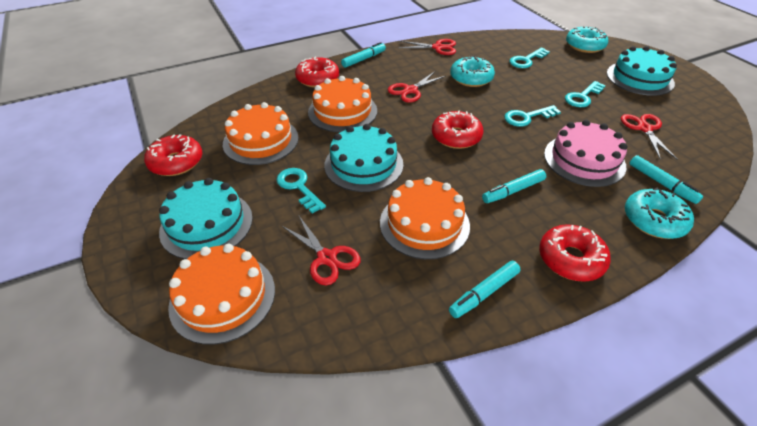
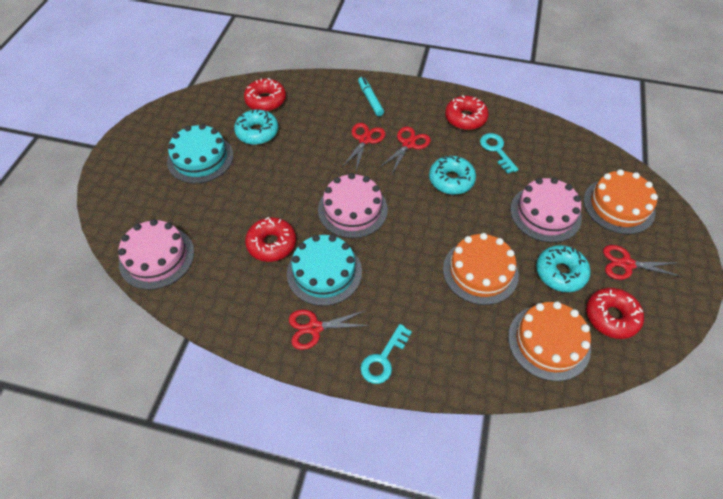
orange cake: 4 -> 3
pink cake: 1 -> 3
turquoise cake: 3 -> 2
turquoise key: 4 -> 2
turquoise marker: 4 -> 1

